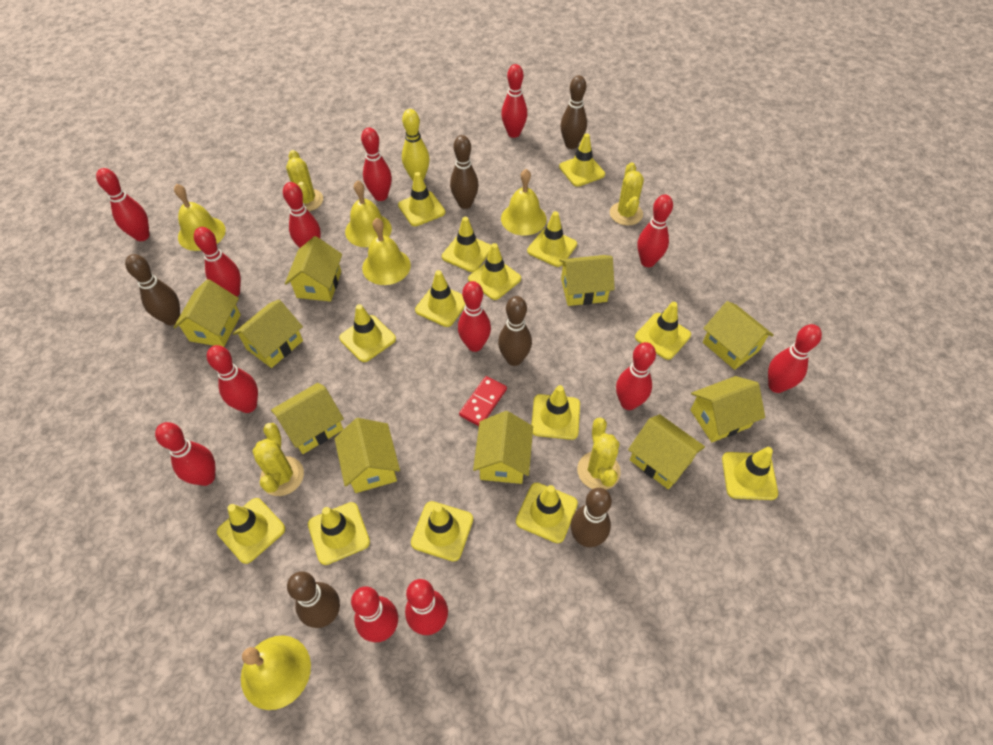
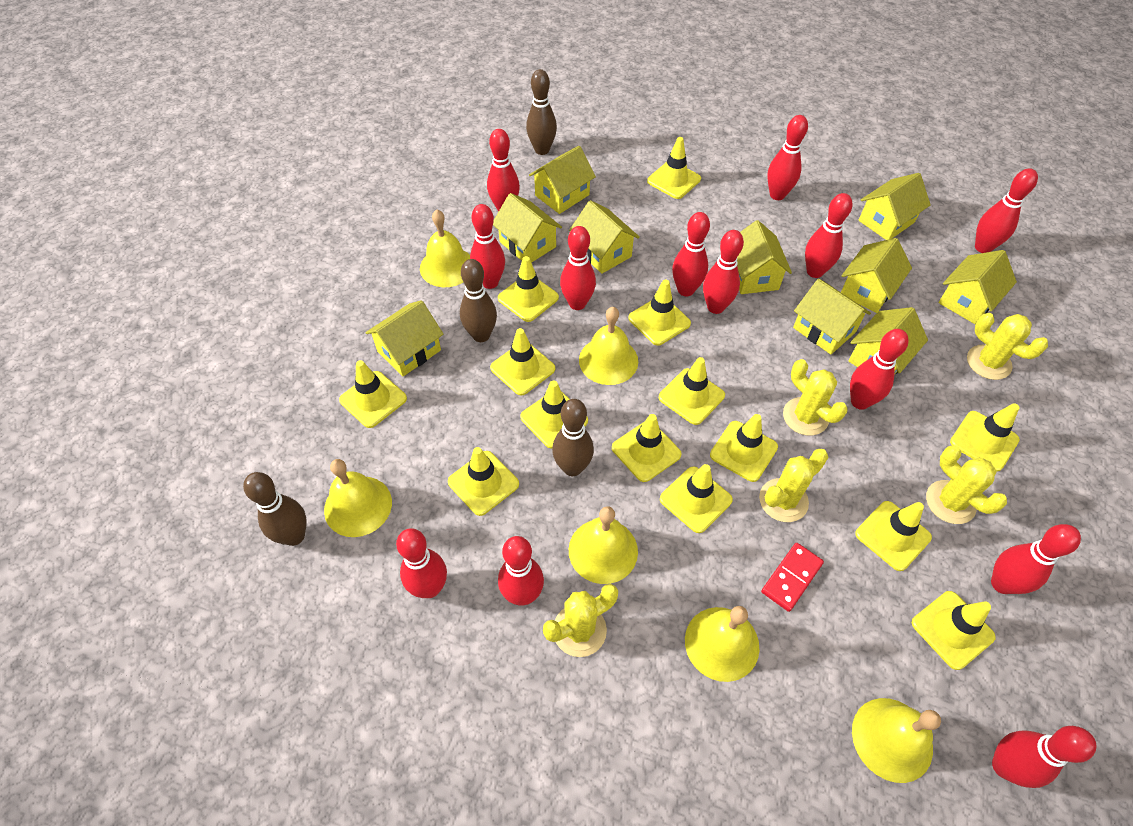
brown bowling pin: 6 -> 4
yellow bell: 5 -> 6
yellow bowling pin: 1 -> 0
yellow cactus: 4 -> 5

